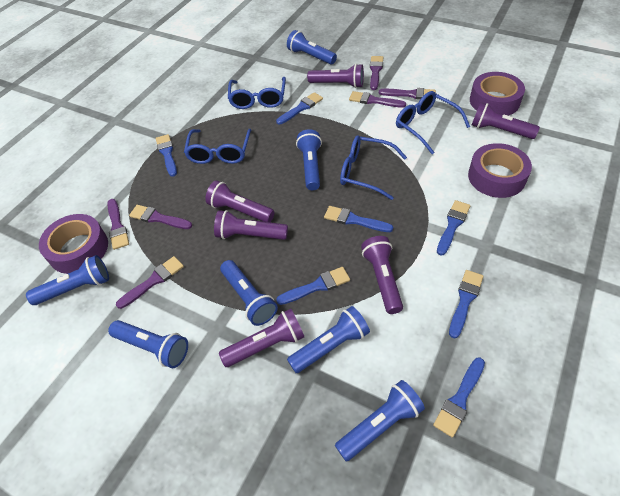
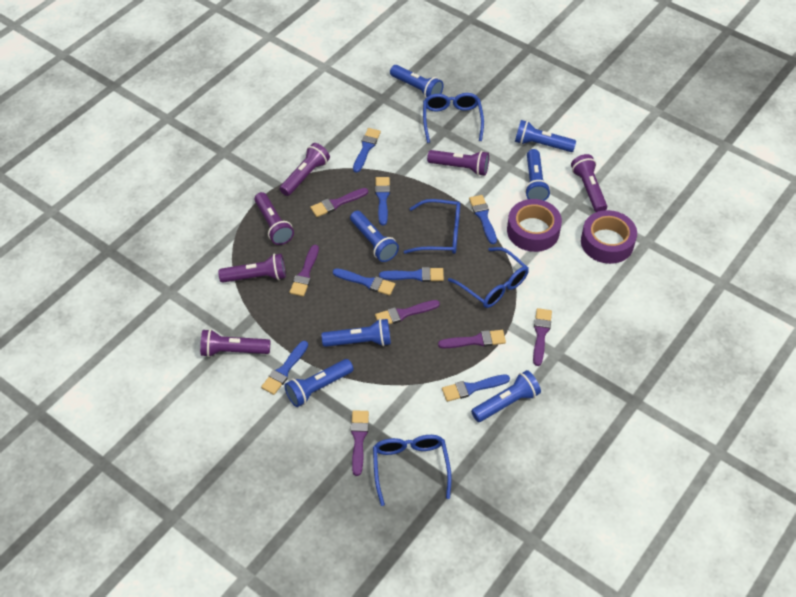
purple tape: 3 -> 2

